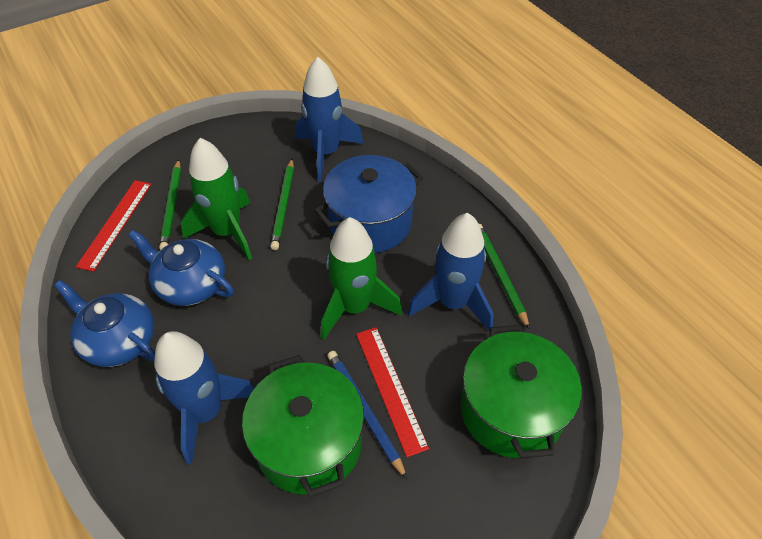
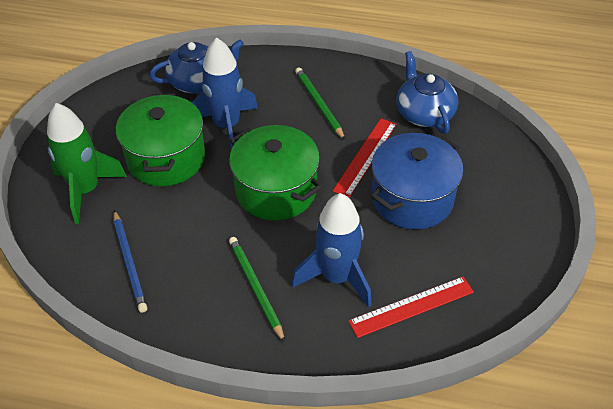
blue rocket: 3 -> 2
green pencil: 3 -> 2
green rocket: 2 -> 1

